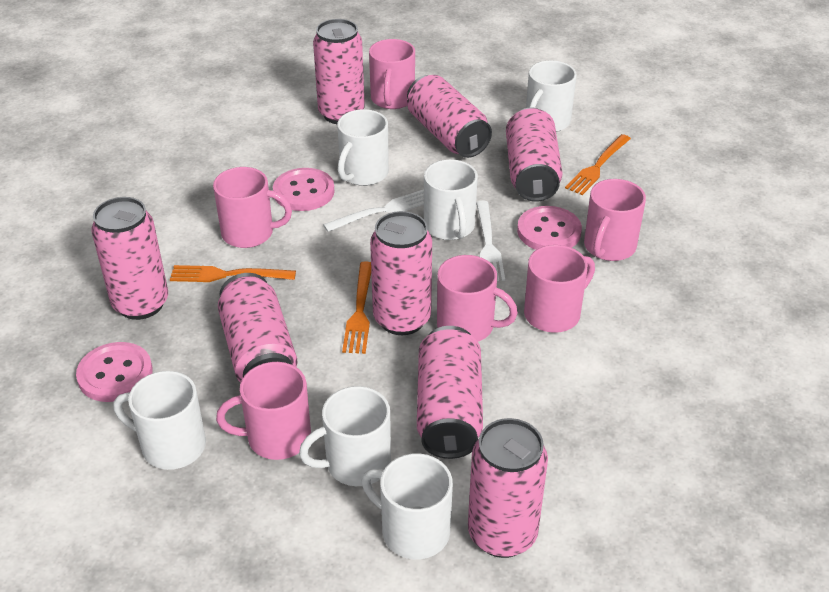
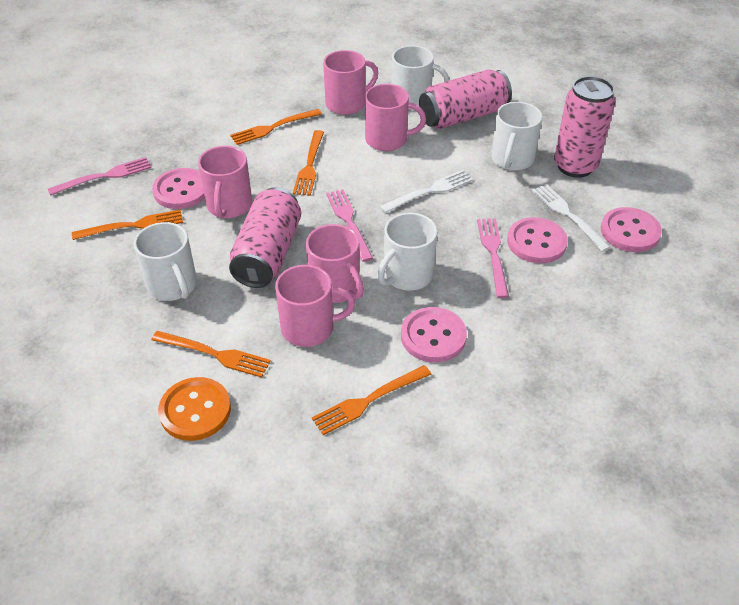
orange button: 0 -> 1
orange fork: 3 -> 5
pink button: 3 -> 4
pink can: 8 -> 3
pink fork: 0 -> 3
pink mug: 6 -> 5
white mug: 6 -> 4

